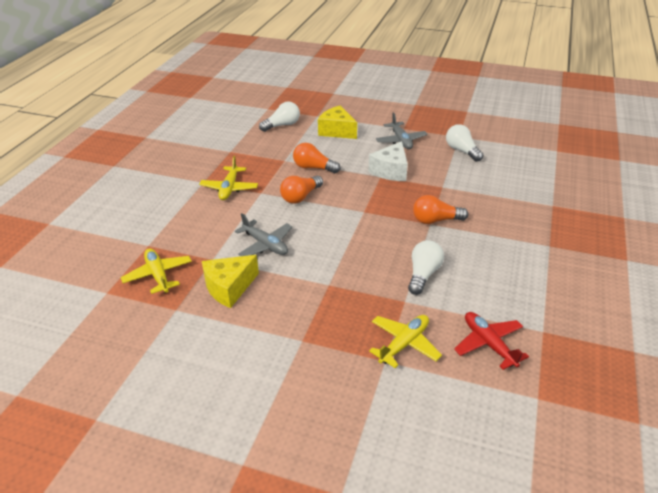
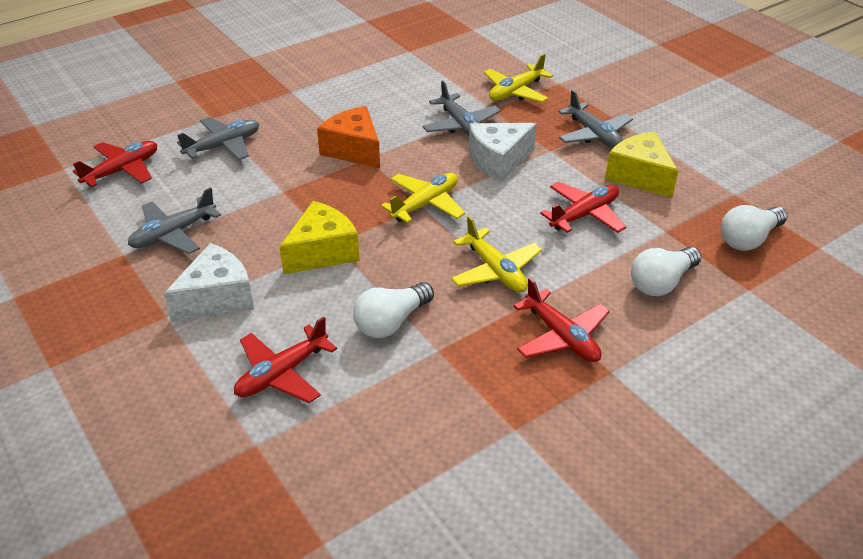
grey plane: 2 -> 4
orange cheese: 0 -> 1
orange light bulb: 3 -> 0
red plane: 1 -> 4
white cheese: 1 -> 2

